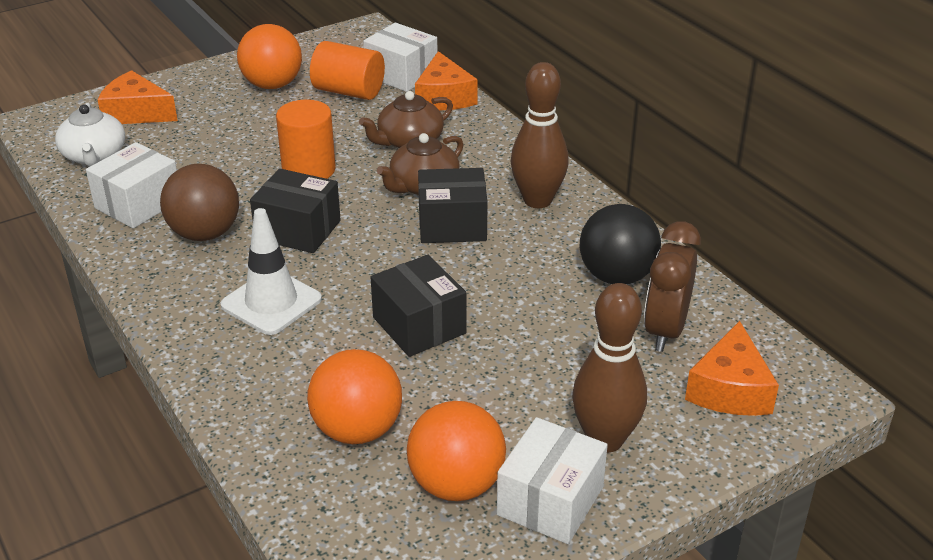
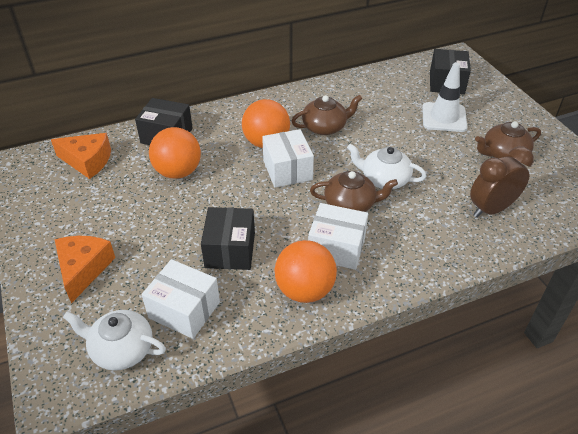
black ball: 1 -> 0
brown ball: 1 -> 0
brown bowling pin: 2 -> 0
brown teapot: 2 -> 3
orange cheese: 3 -> 2
orange cylinder: 2 -> 0
white teapot: 1 -> 2

